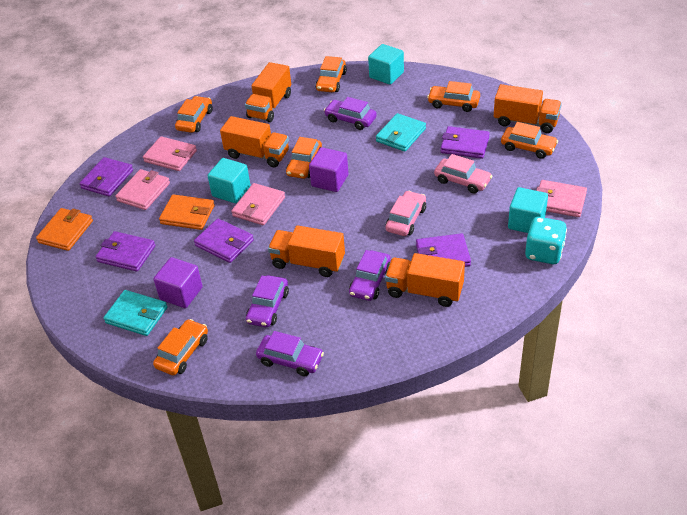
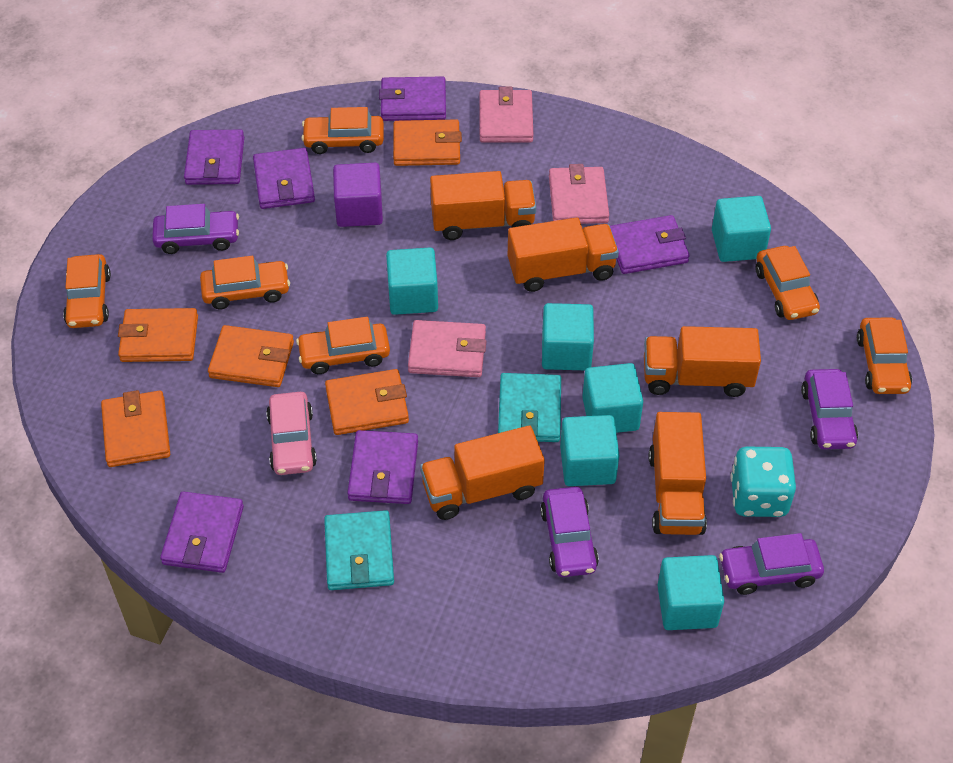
orange wallet: 2 -> 5
pink car: 2 -> 1
pink wallet: 4 -> 3
purple cube: 2 -> 1
purple wallet: 5 -> 6
turquoise cube: 3 -> 6

